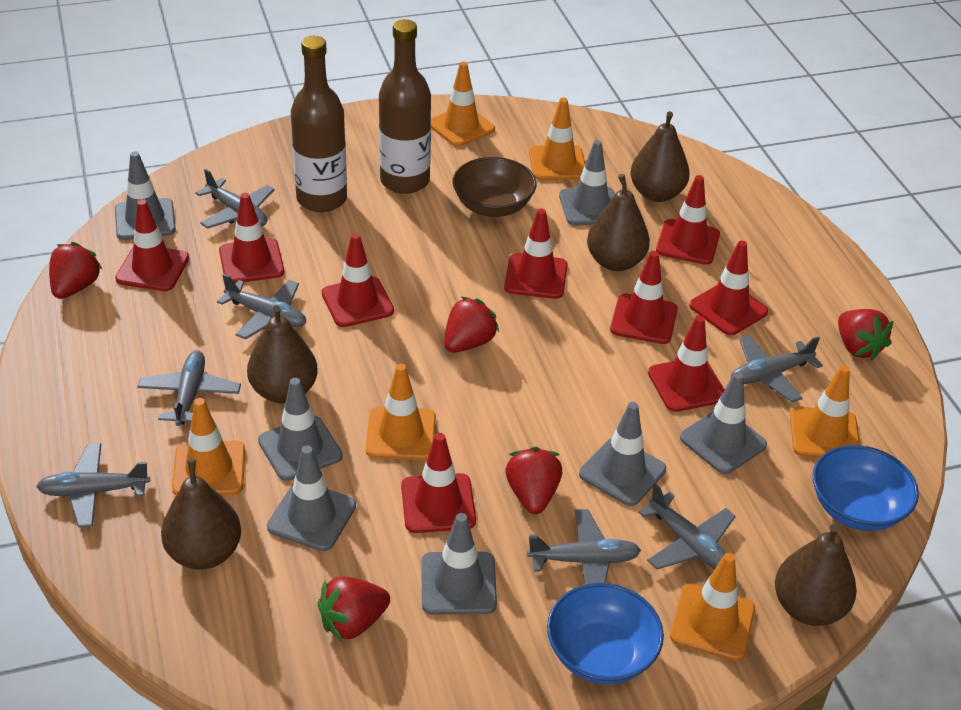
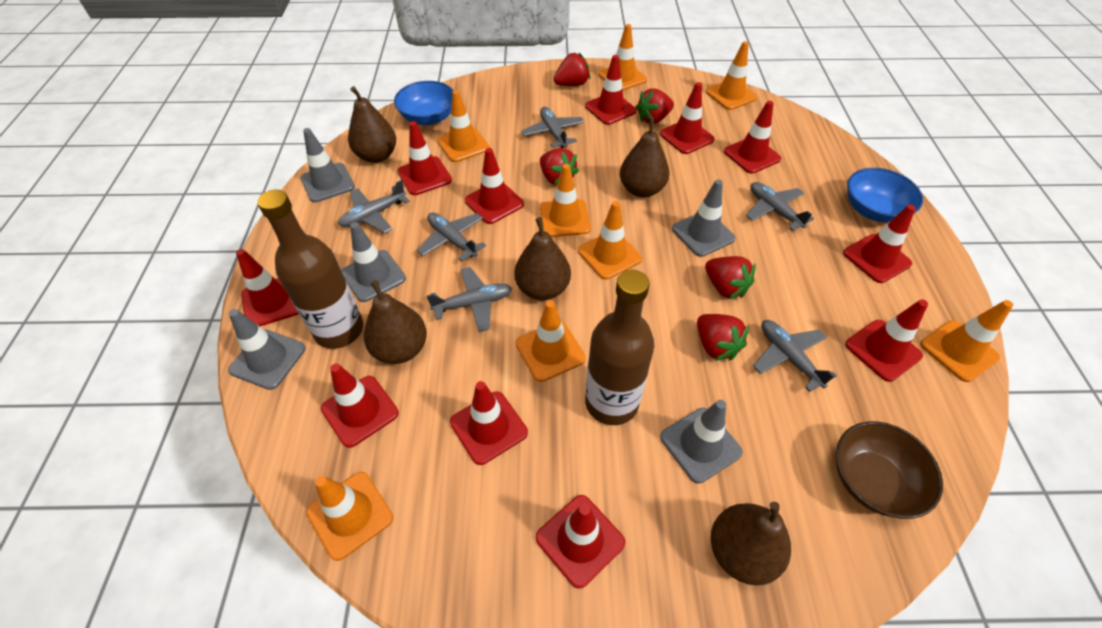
grey plane: 7 -> 6
grey traffic cone: 7 -> 5
orange traffic cone: 6 -> 8
red traffic cone: 9 -> 11

